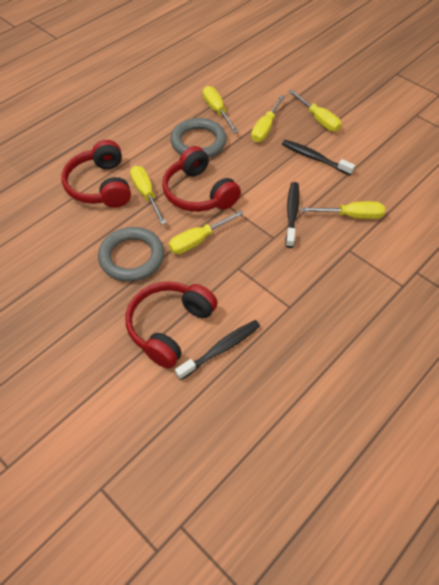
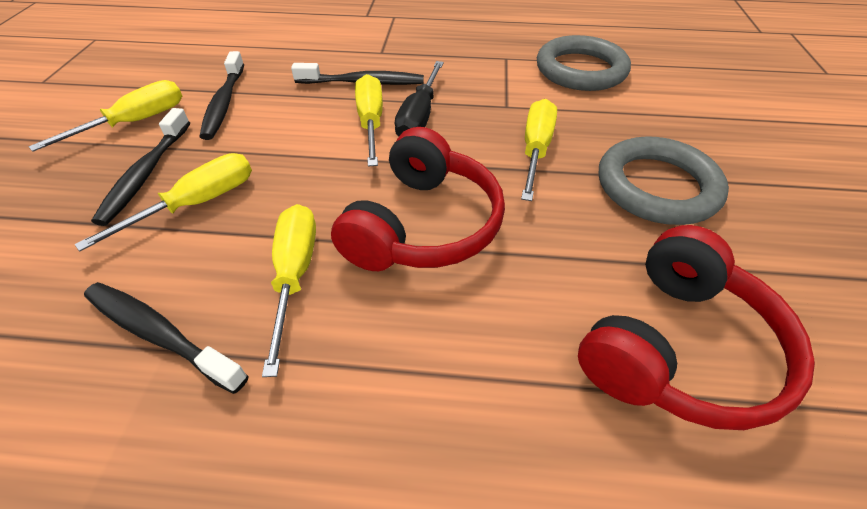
black screwdriver: 0 -> 1
black toothbrush: 3 -> 4
red headphones: 3 -> 2
yellow screwdriver: 6 -> 5

